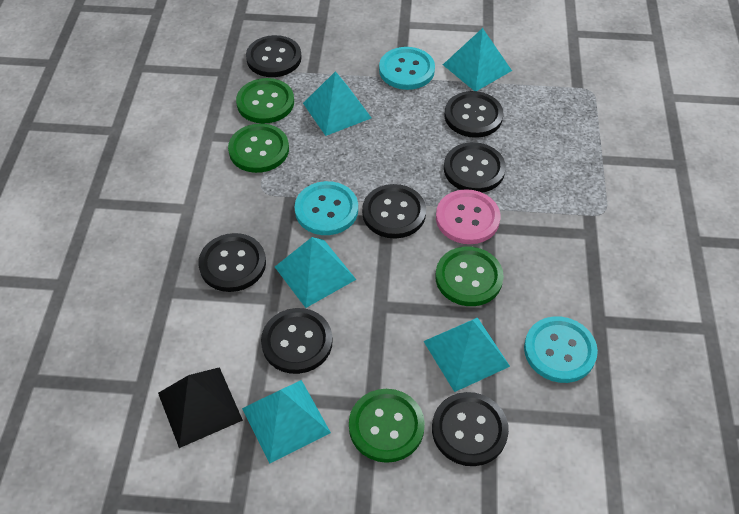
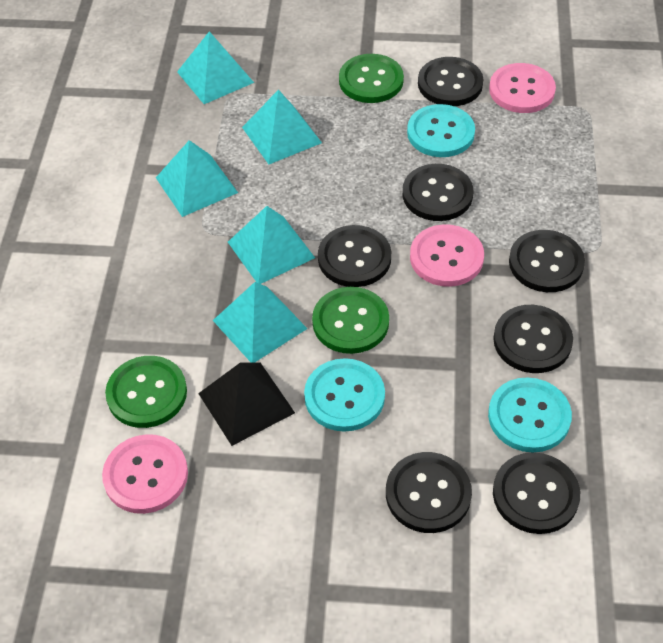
green button: 4 -> 3
pink button: 1 -> 3

